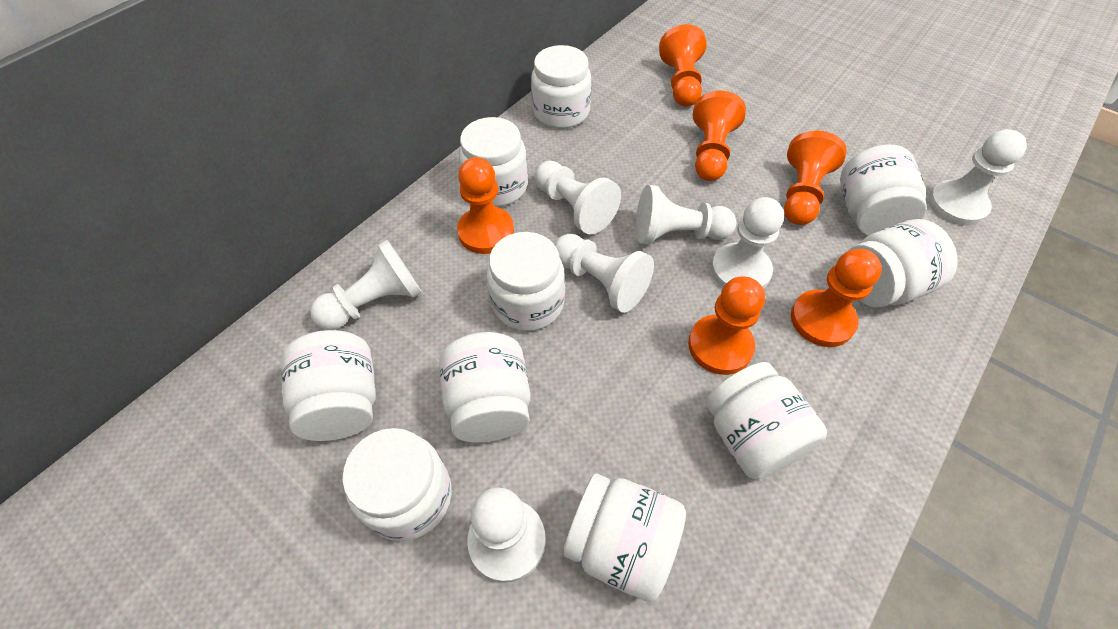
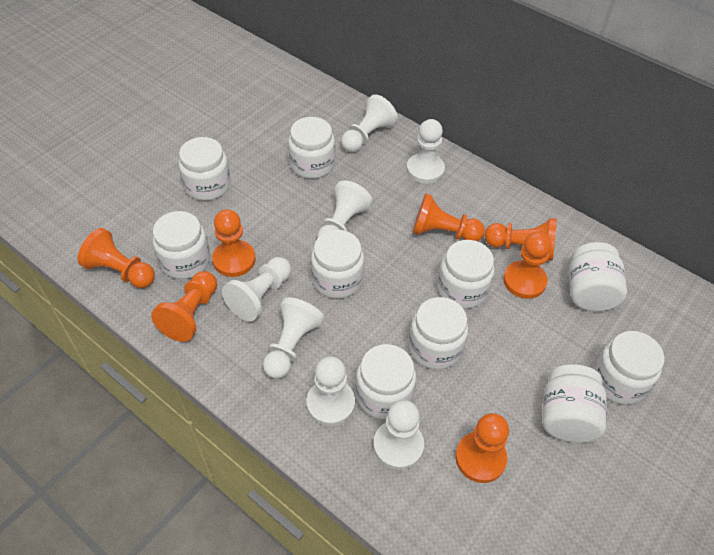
orange pawn: 6 -> 7

